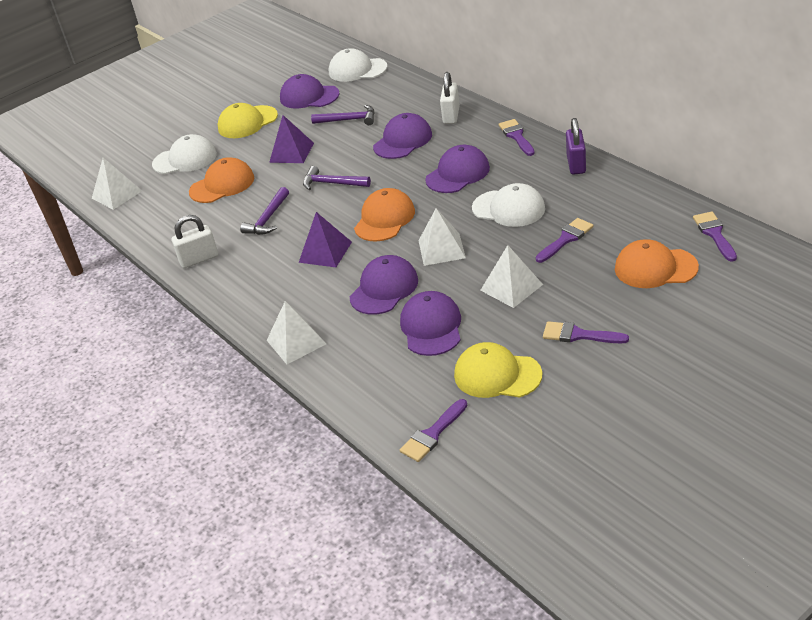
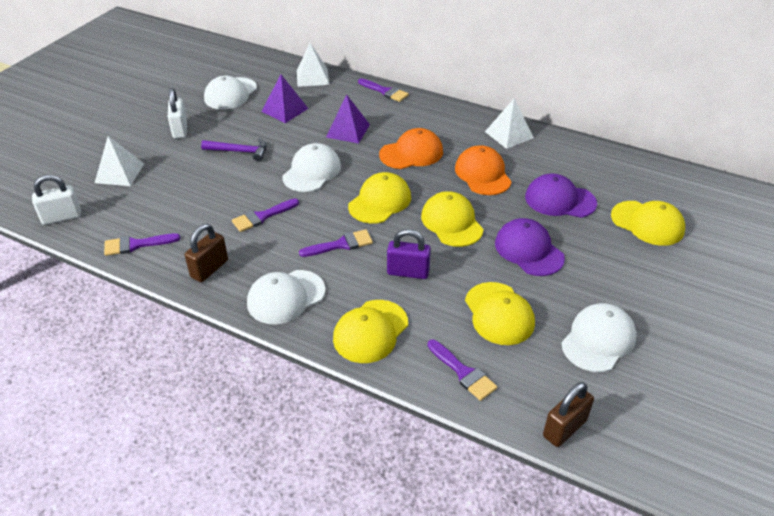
brown padlock: 0 -> 2
orange cap: 3 -> 2
purple cap: 5 -> 2
purple hammer: 3 -> 1
white cap: 3 -> 4
white pyramid: 4 -> 3
yellow cap: 2 -> 5

